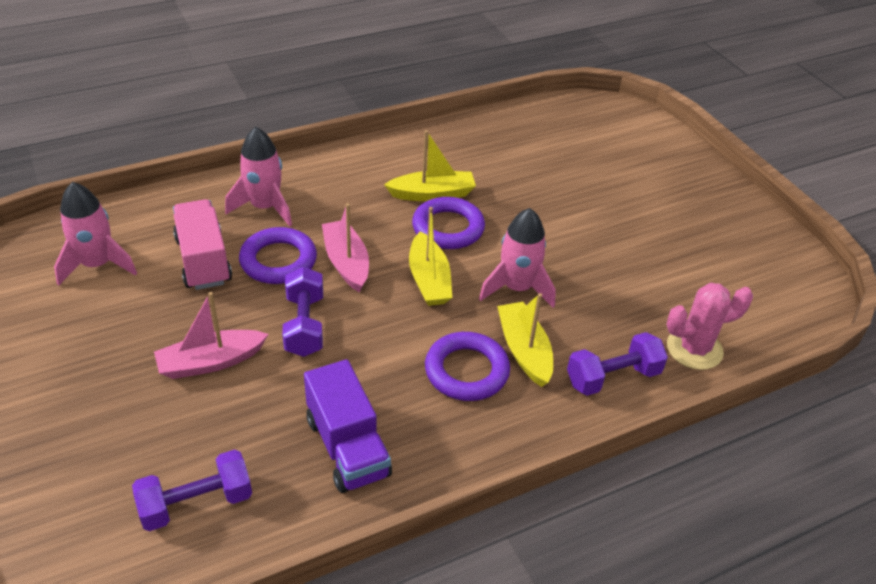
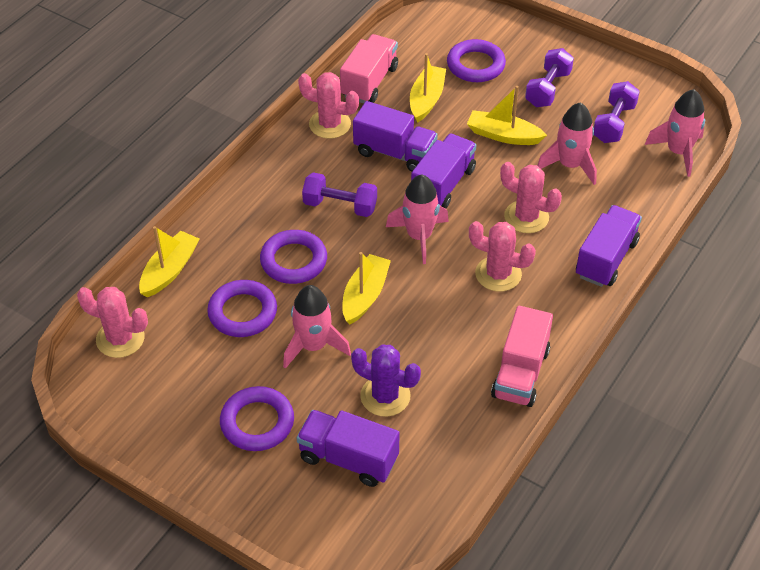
pink boat: 2 -> 0
pink cactus: 1 -> 4
pink rocket: 3 -> 4
pink truck: 1 -> 2
purple cactus: 0 -> 1
purple ring: 3 -> 4
purple truck: 1 -> 4
yellow boat: 3 -> 4

